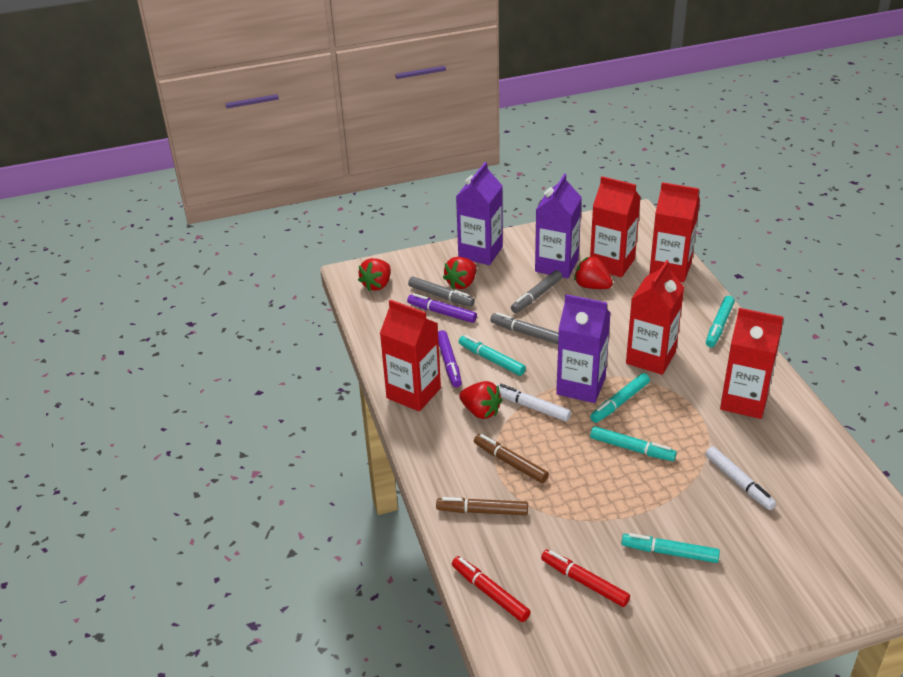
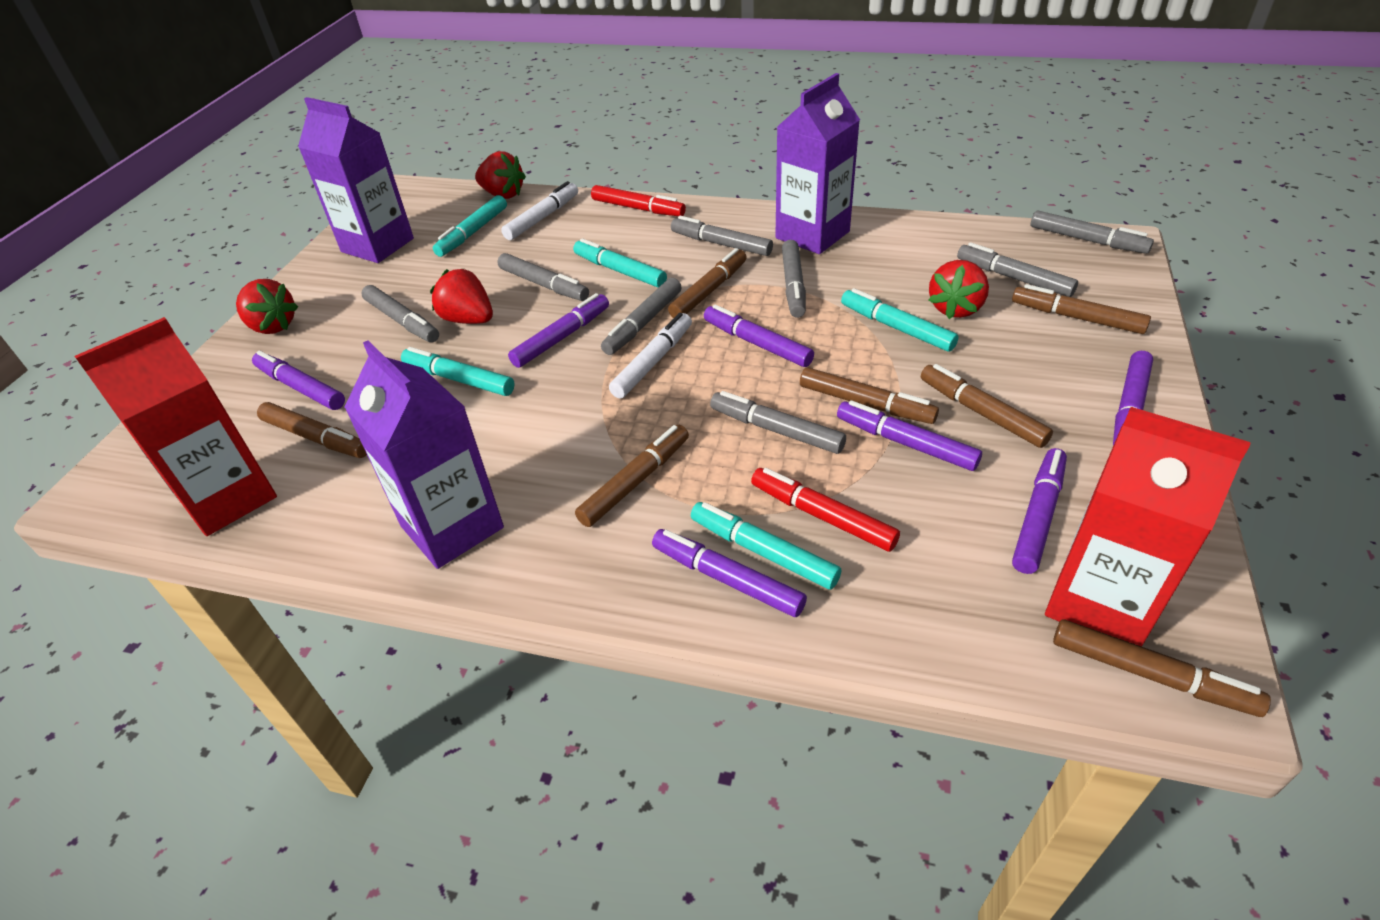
brown marker: 2 -> 7
grey marker: 3 -> 8
purple marker: 2 -> 7
red carton: 5 -> 2

